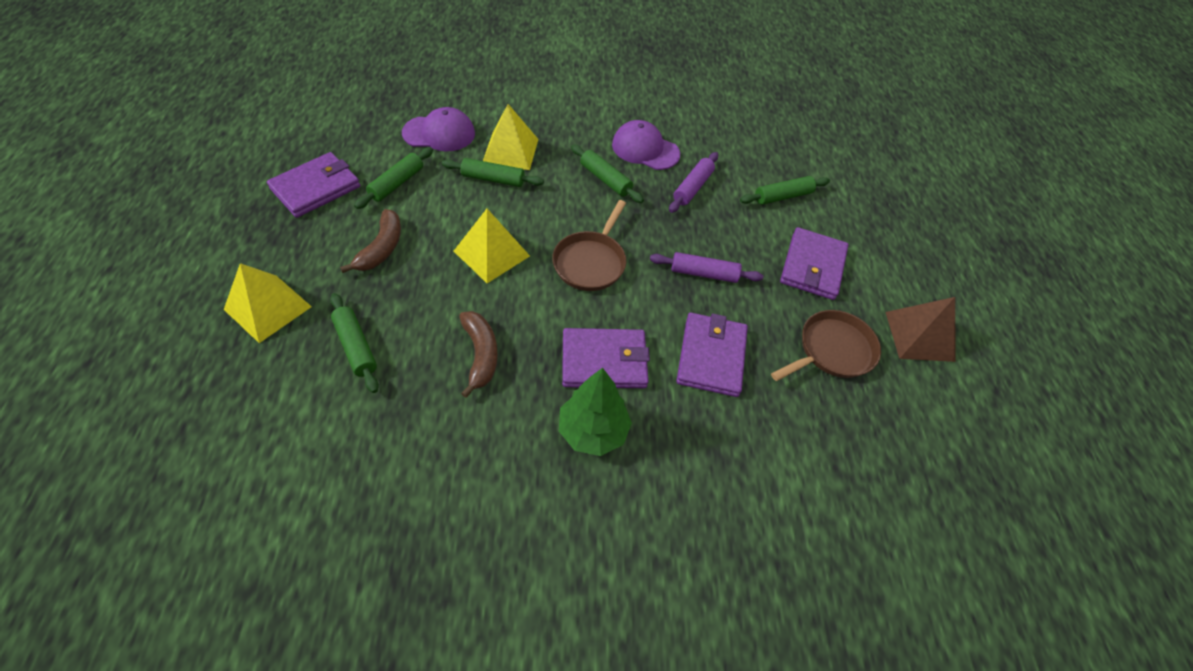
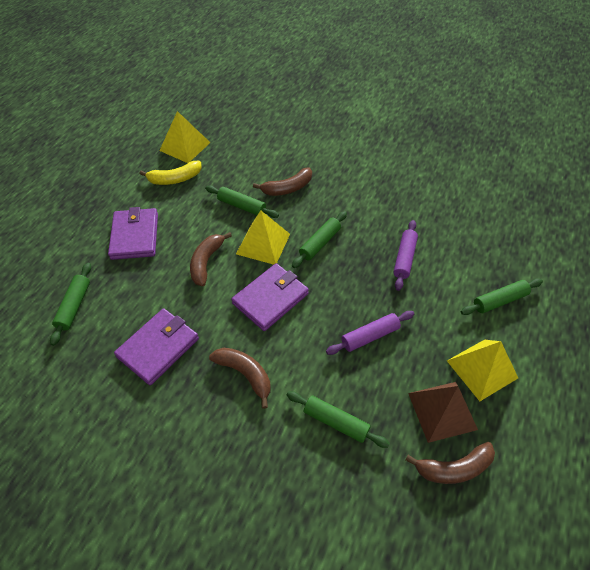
brown banana: 2 -> 4
brown pan: 2 -> 0
green tree: 1 -> 0
purple cap: 2 -> 0
purple wallet: 4 -> 3
yellow banana: 0 -> 1

